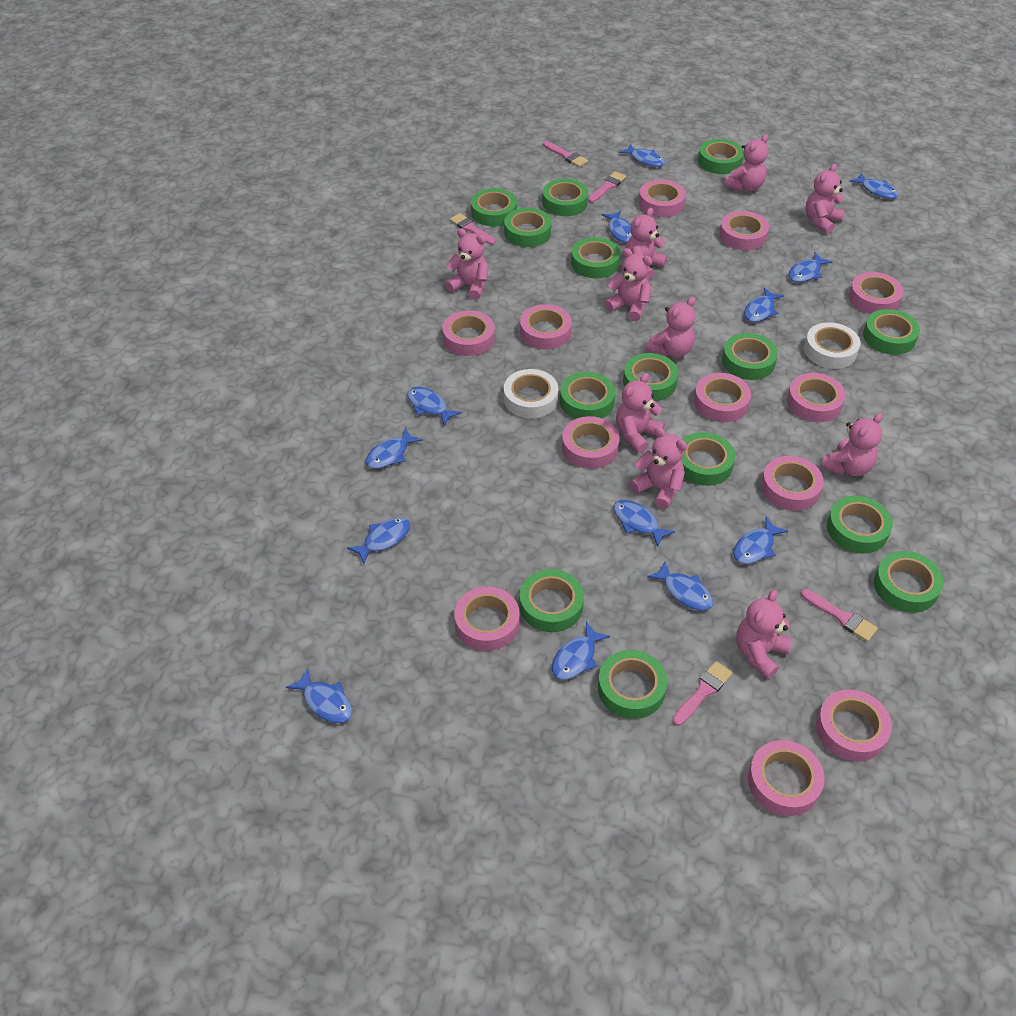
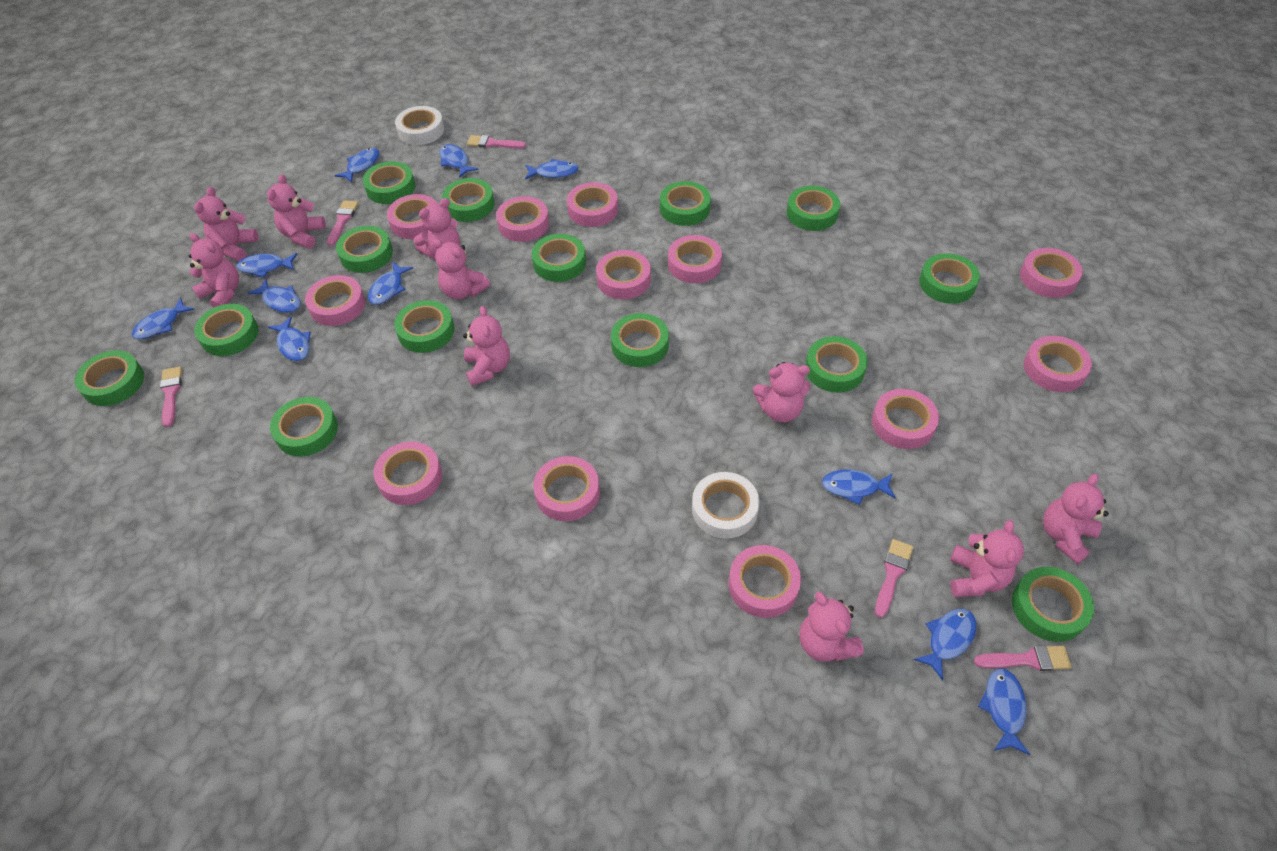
blue fish: 13 -> 11

